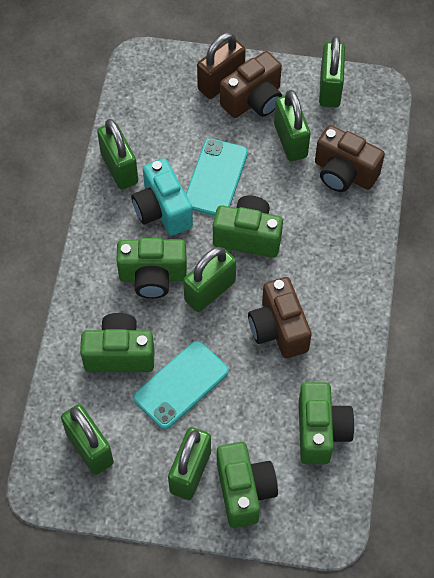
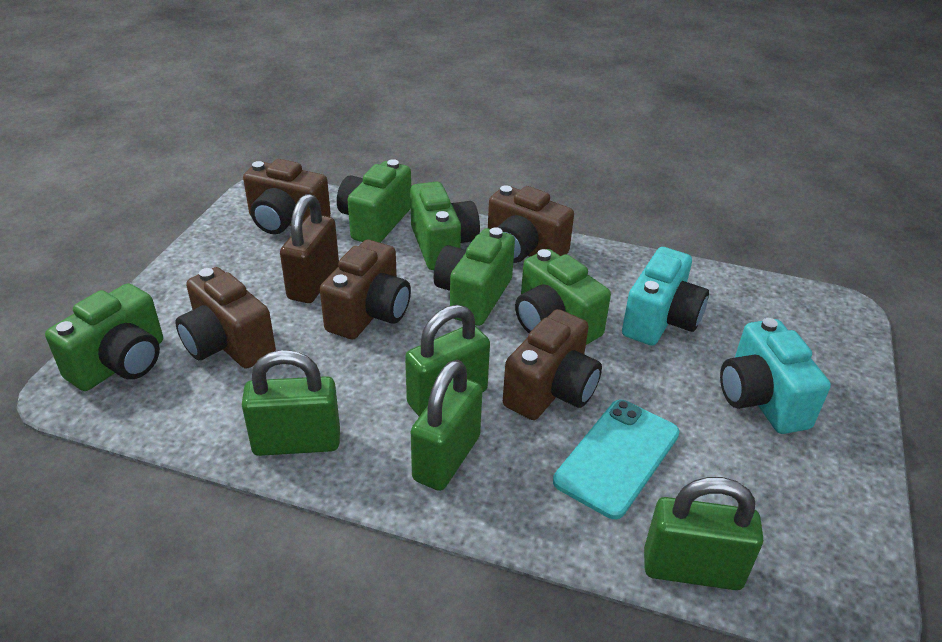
brown camera: 3 -> 5
green padlock: 6 -> 4
turquoise camera: 1 -> 2
turquoise phone: 2 -> 1

